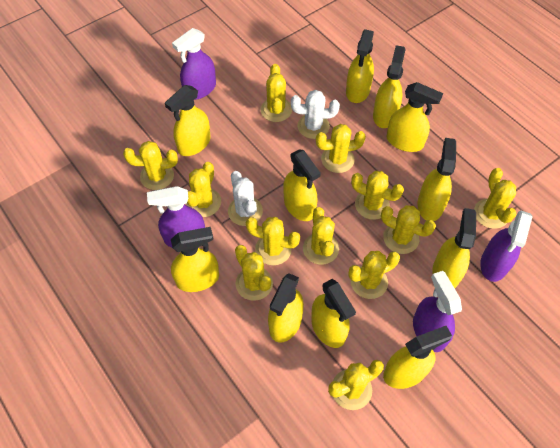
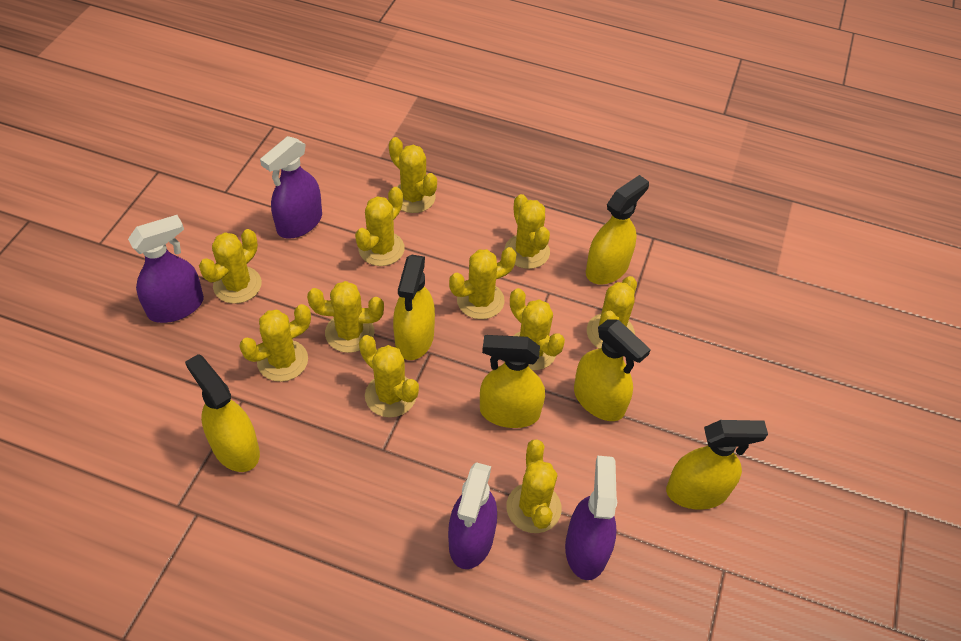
white cactus: 2 -> 0
yellow cactus: 12 -> 11
yellow spray bottle: 11 -> 6

